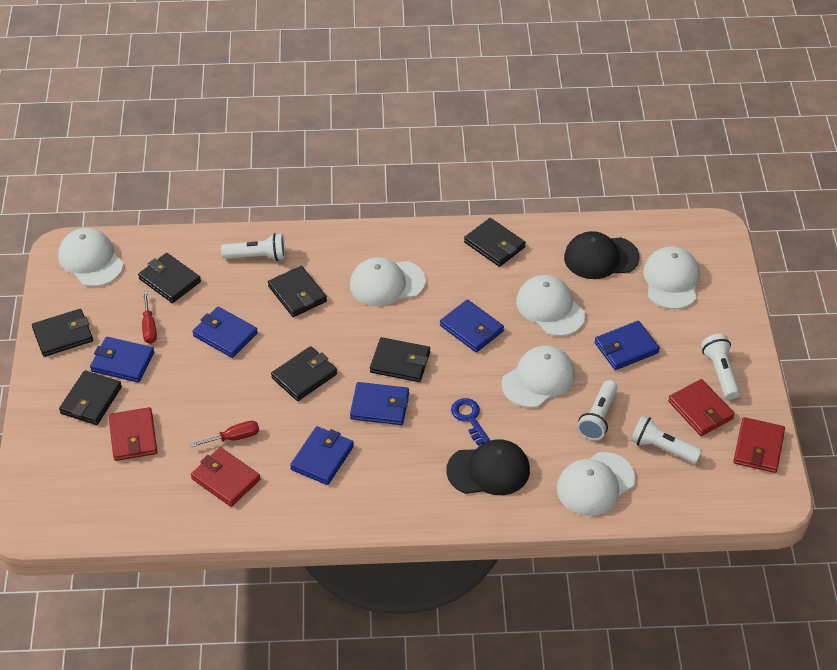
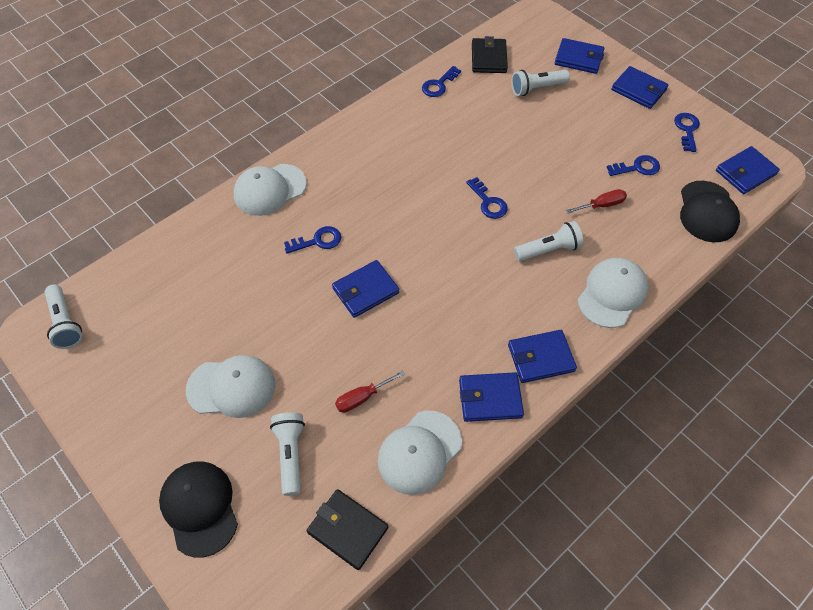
black wallet: 7 -> 2
blue key: 1 -> 5
red wallet: 4 -> 0
white cap: 6 -> 4

